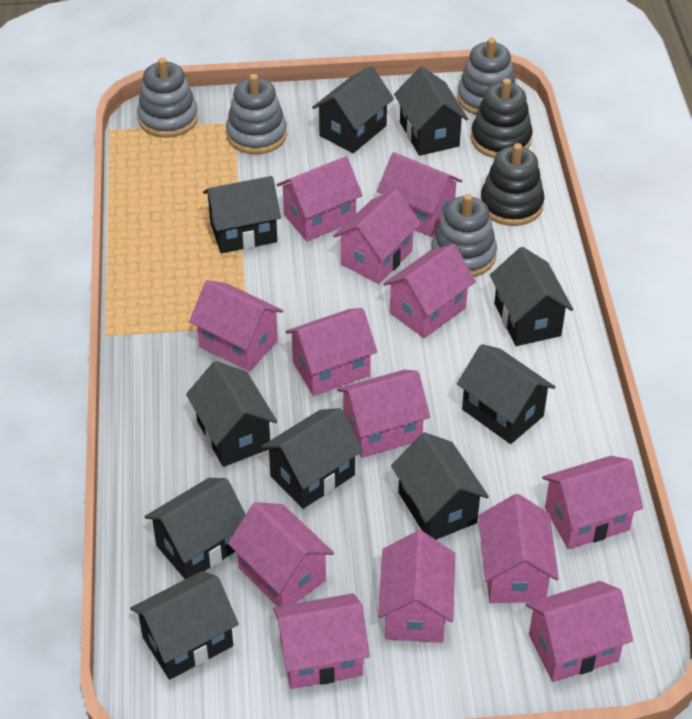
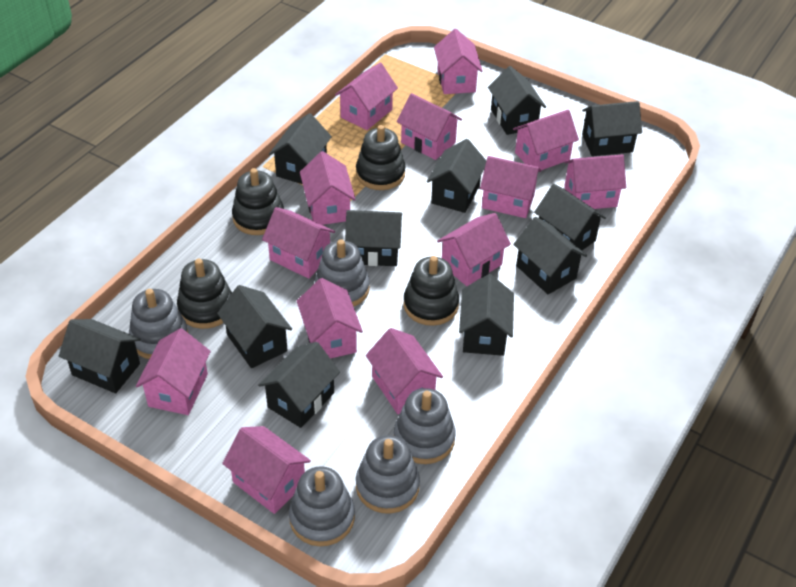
black house: 10 -> 11
black stacking toy: 2 -> 4
grey stacking toy: 4 -> 5

